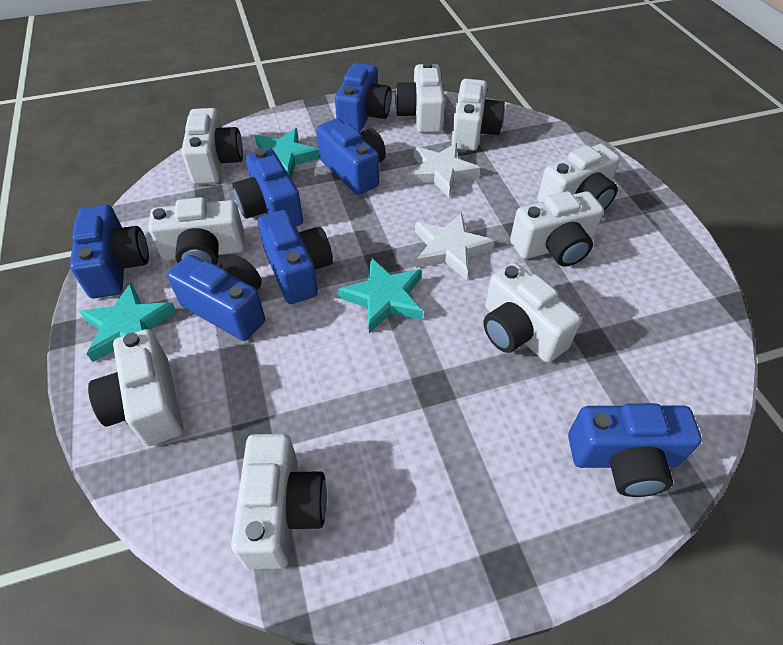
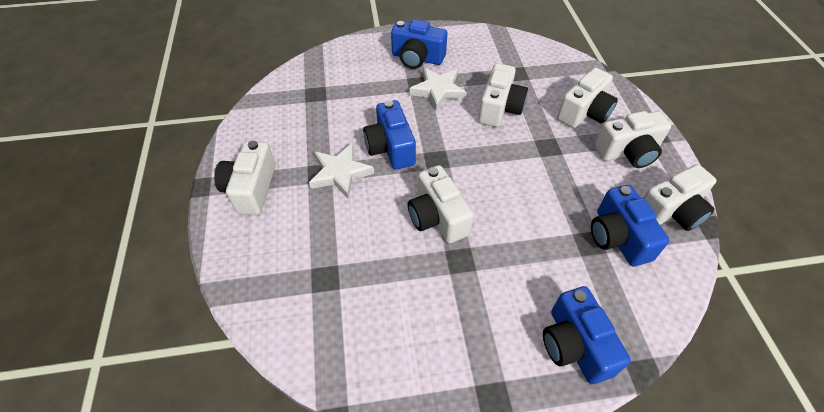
blue camera: 7 -> 4
turquoise star: 3 -> 0
white camera: 9 -> 6

